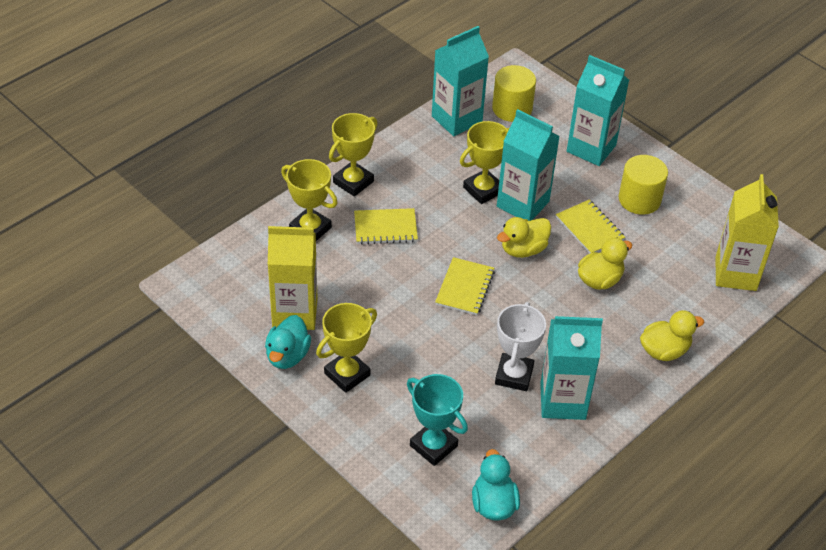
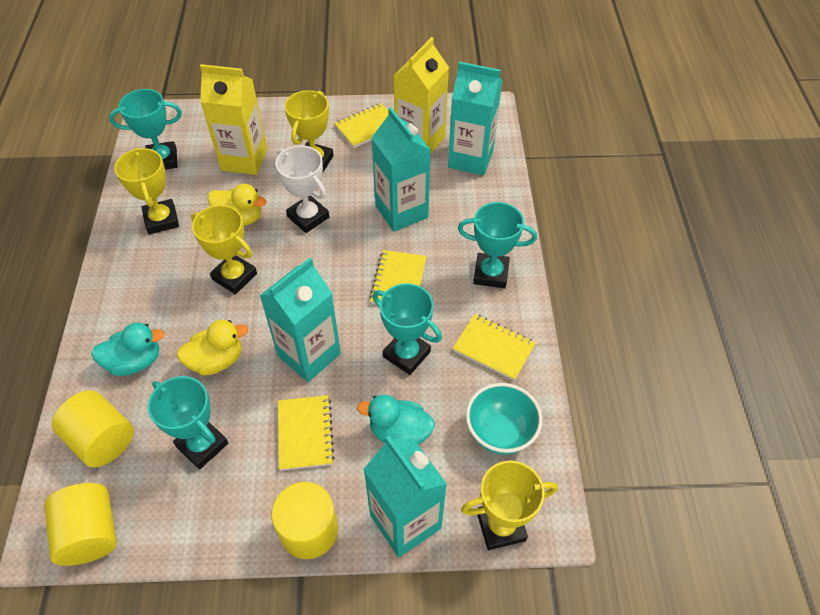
turquoise bowl: 0 -> 1
turquoise trophy: 1 -> 4
yellow cylinder: 2 -> 3
yellow duck: 3 -> 2
yellow notebook: 3 -> 4

